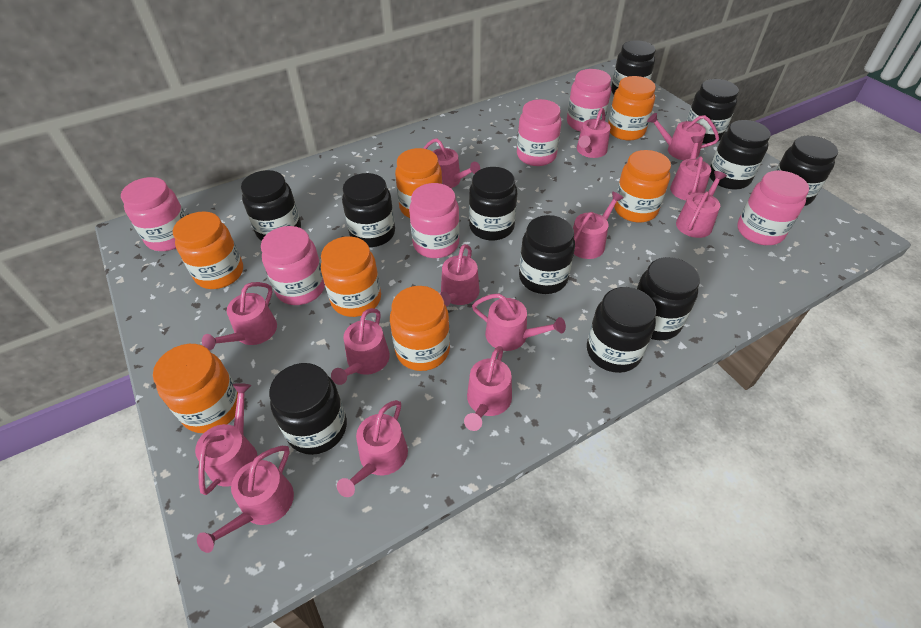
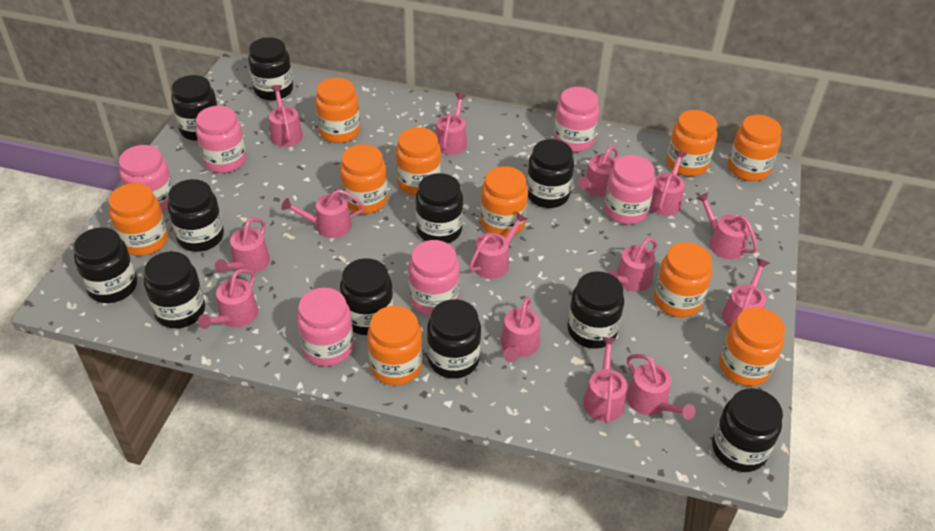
orange jar: 7 -> 10

